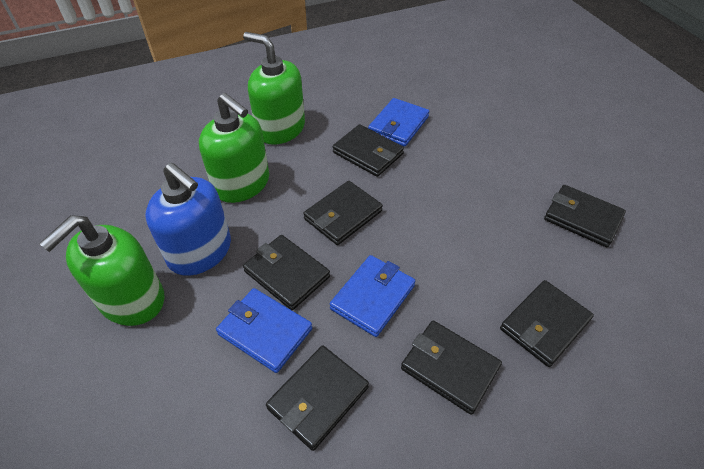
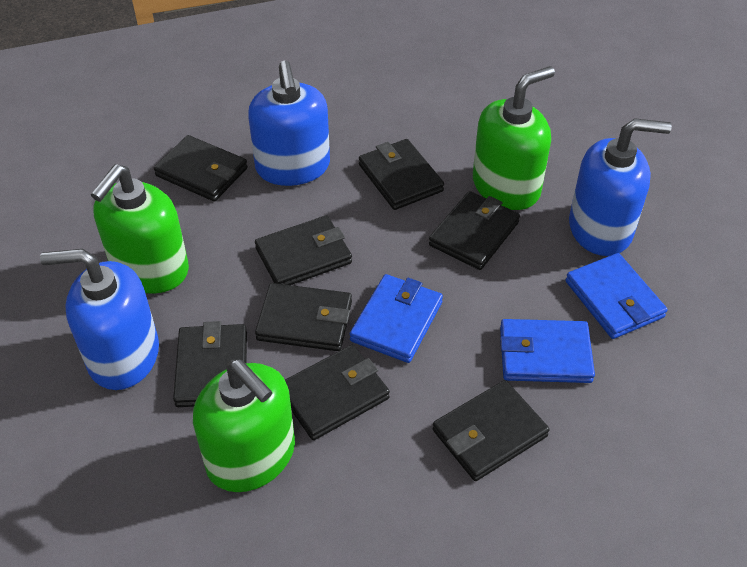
black wallet: 7 -> 8
blue soap dispenser: 1 -> 3

